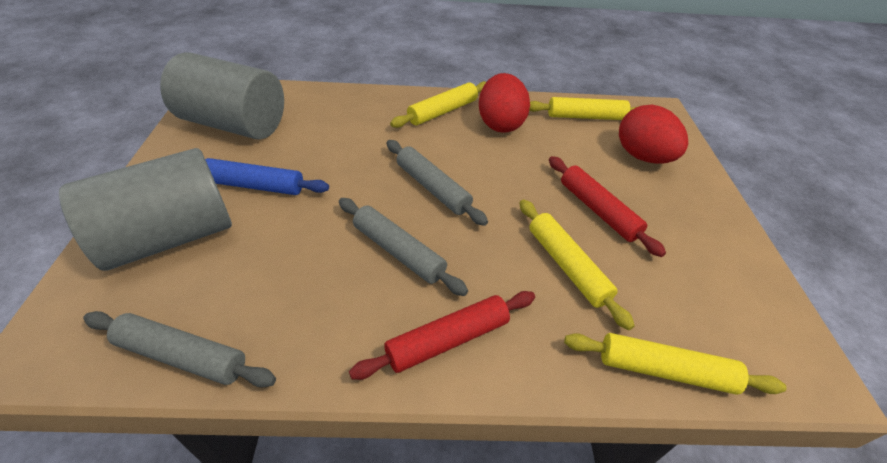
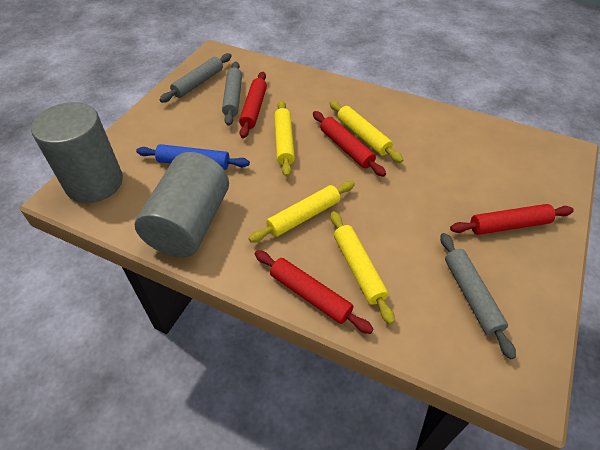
red egg: 2 -> 0
red rolling pin: 2 -> 4

